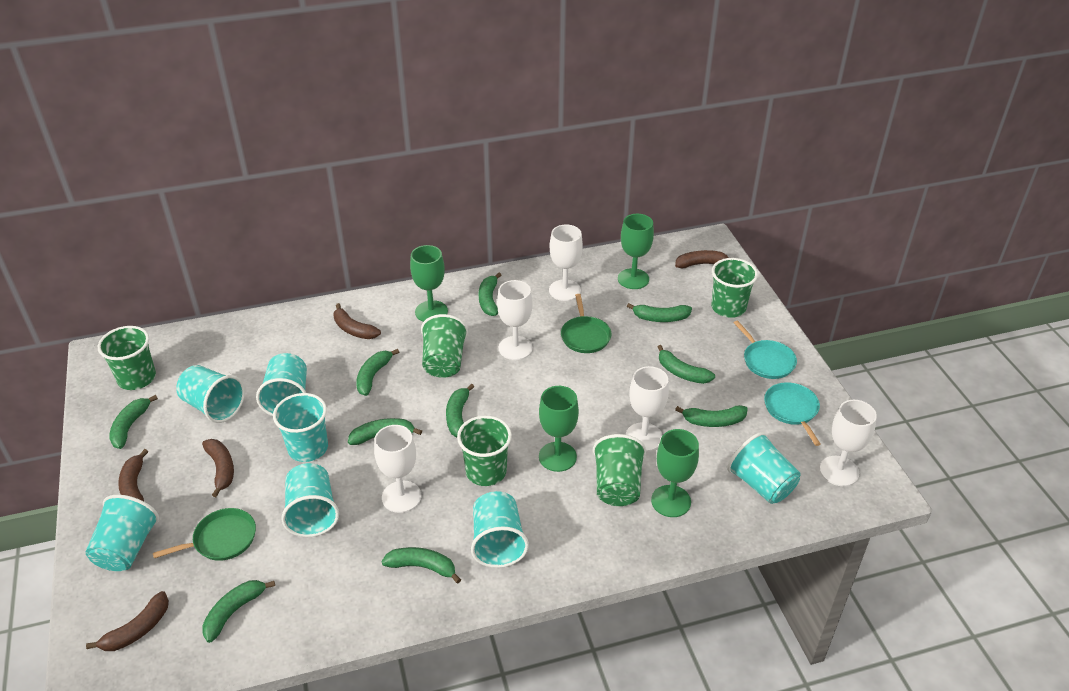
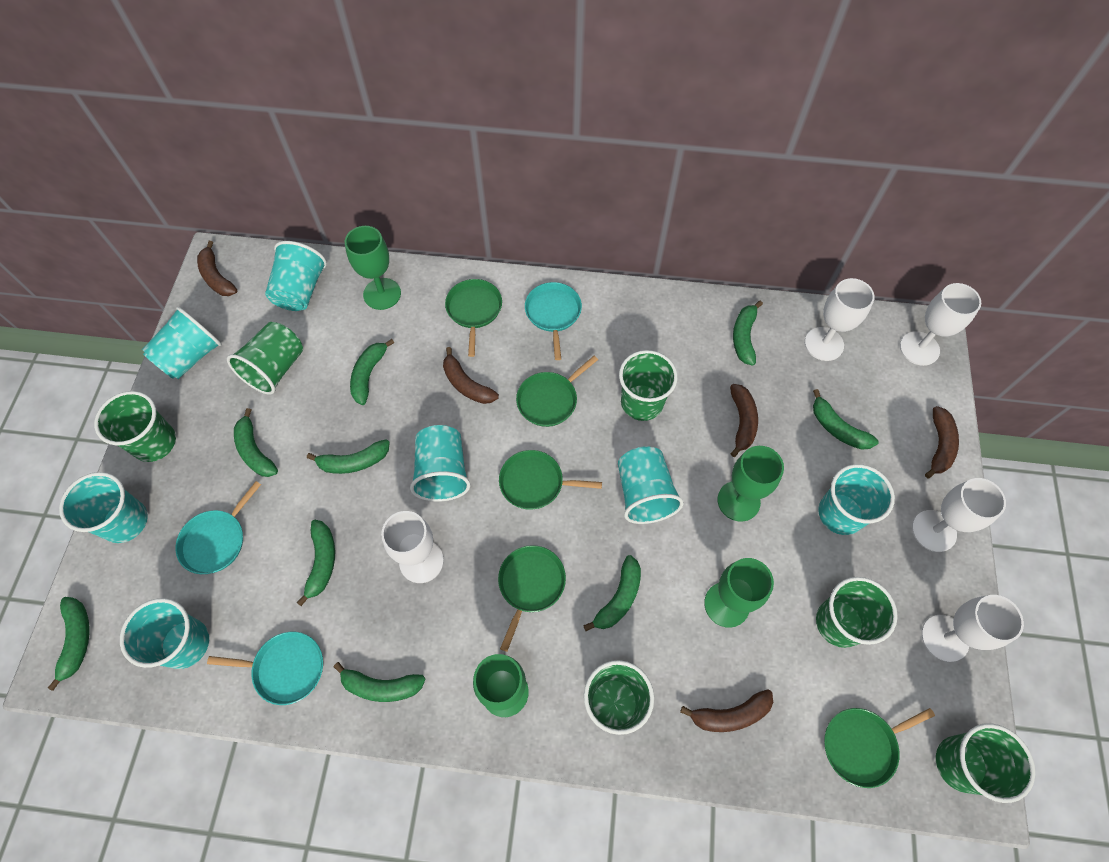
green banana: 10 -> 9
green cup: 5 -> 6
green pan: 2 -> 5
turquoise pan: 2 -> 3

